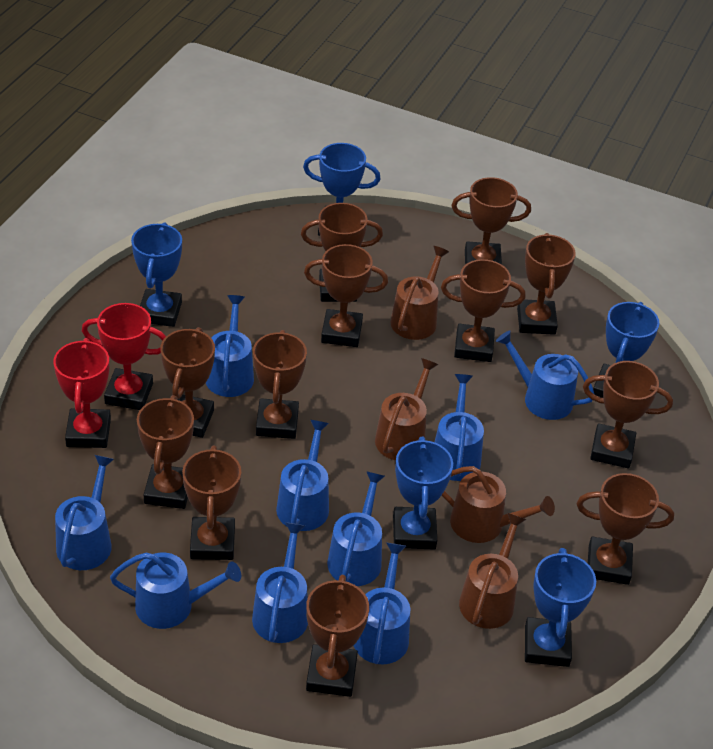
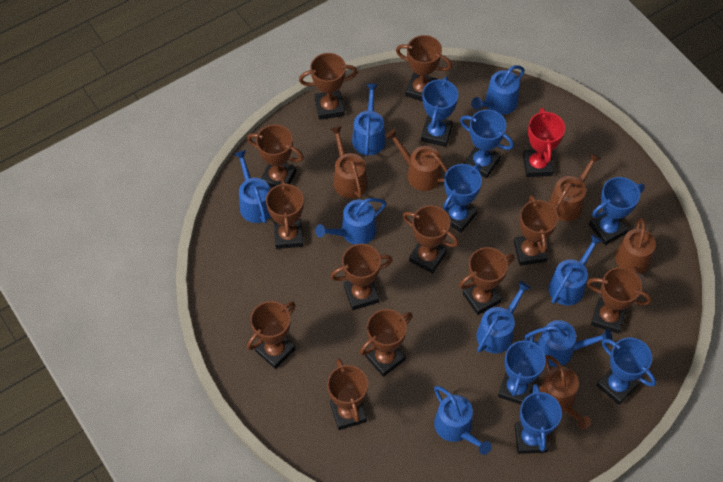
blue trophy: 5 -> 7
blue watering can: 9 -> 8
brown watering can: 4 -> 5
red trophy: 2 -> 1

